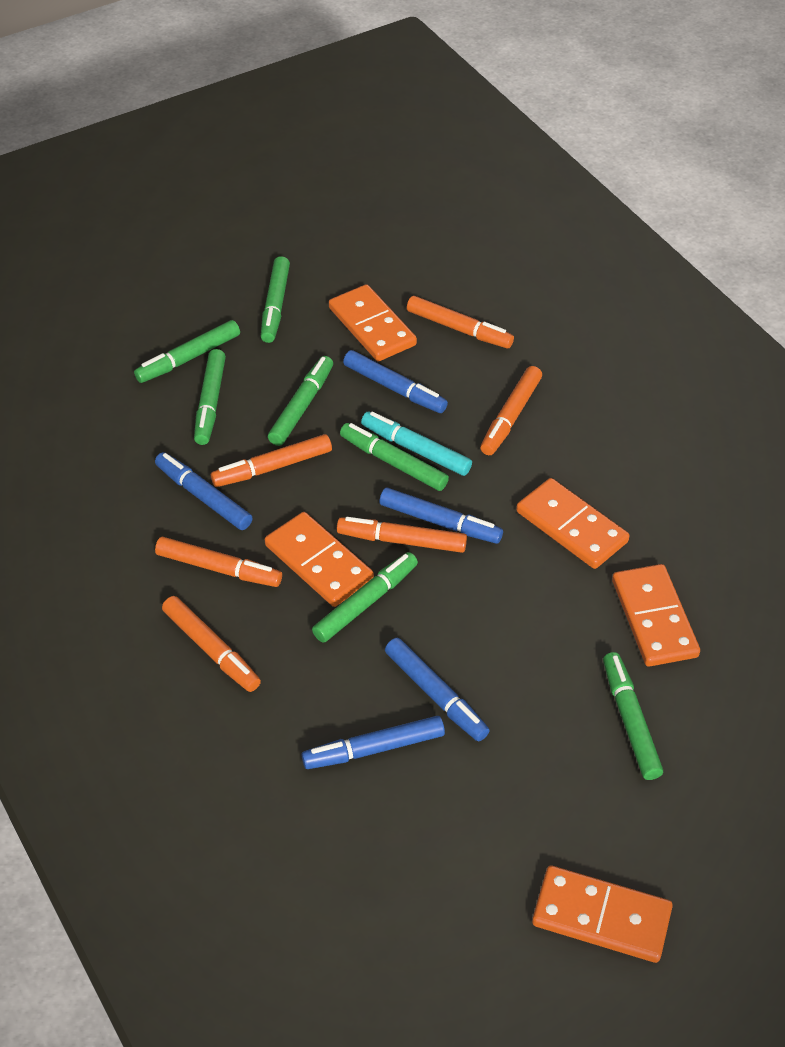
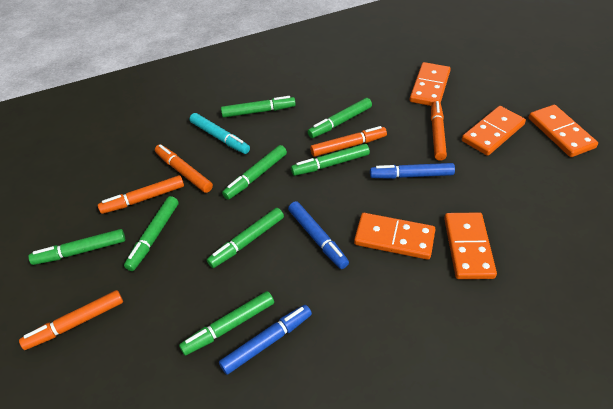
blue marker: 5 -> 3
green marker: 7 -> 8
orange marker: 6 -> 5

